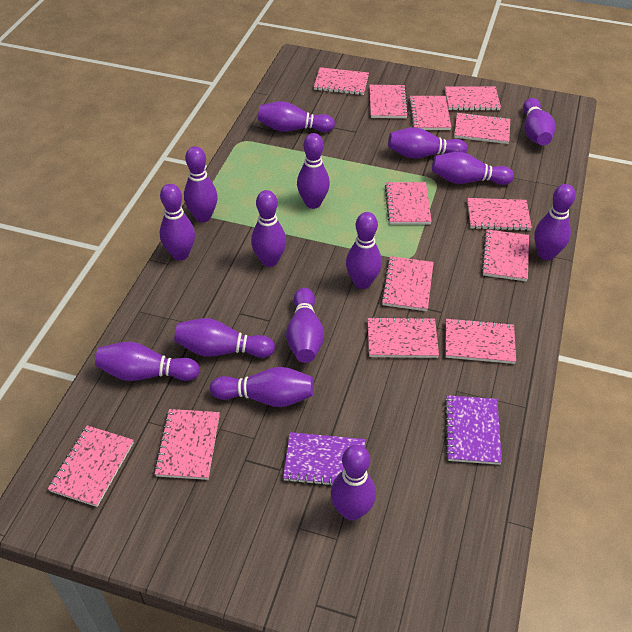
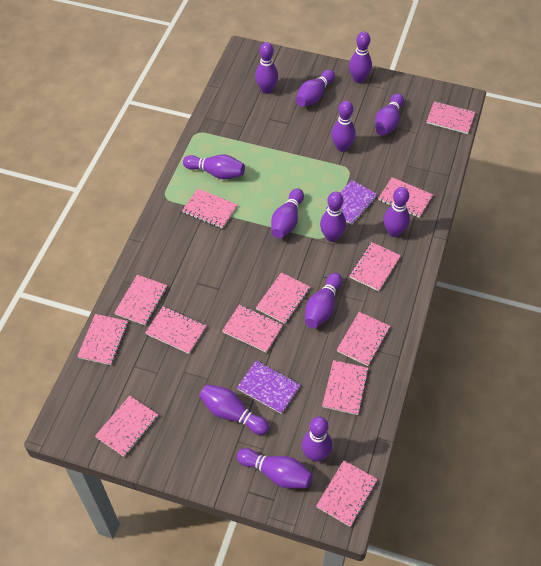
purple bowling pin: 15 -> 13

